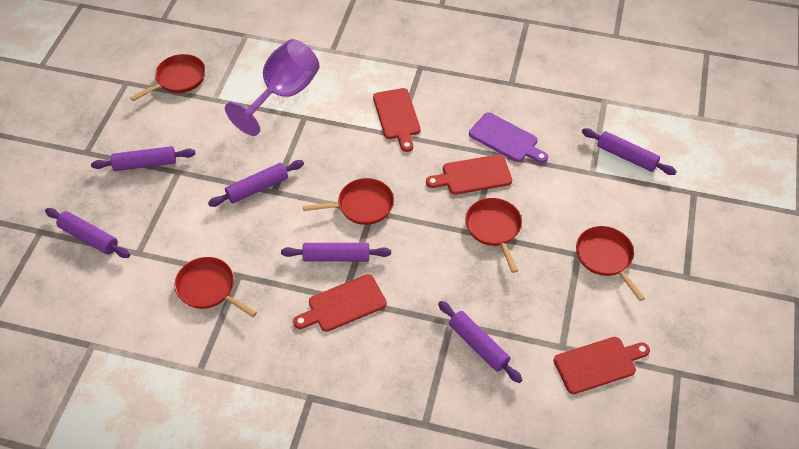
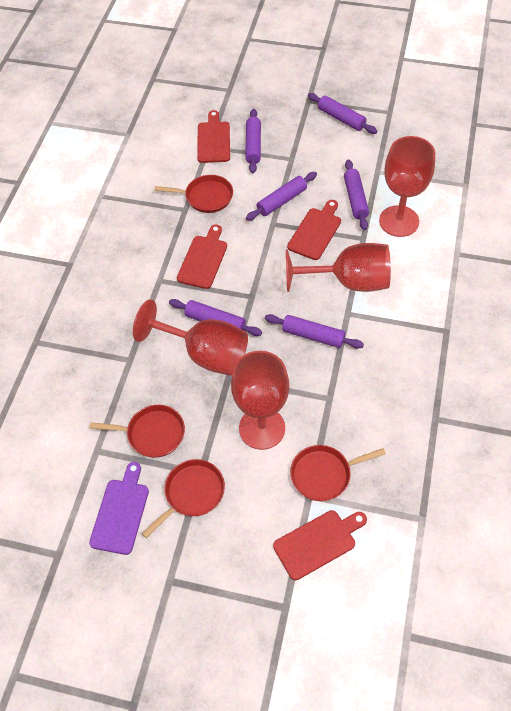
purple goblet: 1 -> 0
red goblet: 0 -> 4
red pan: 5 -> 4

